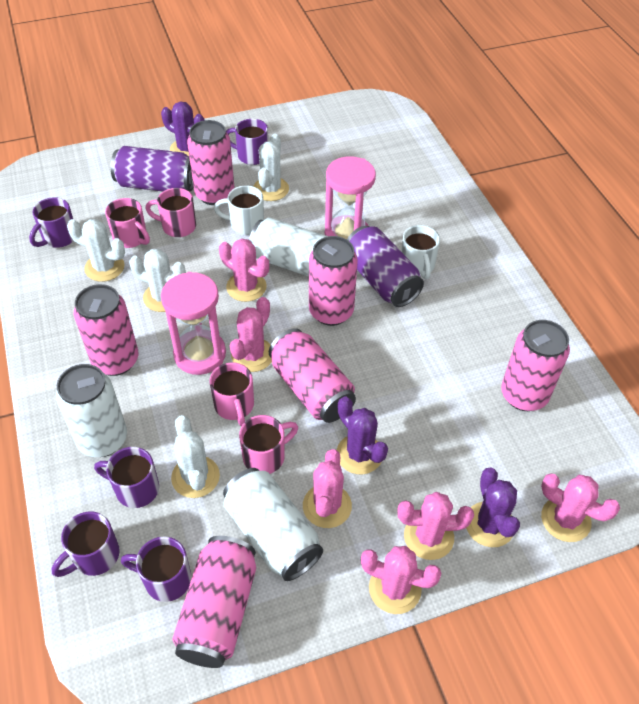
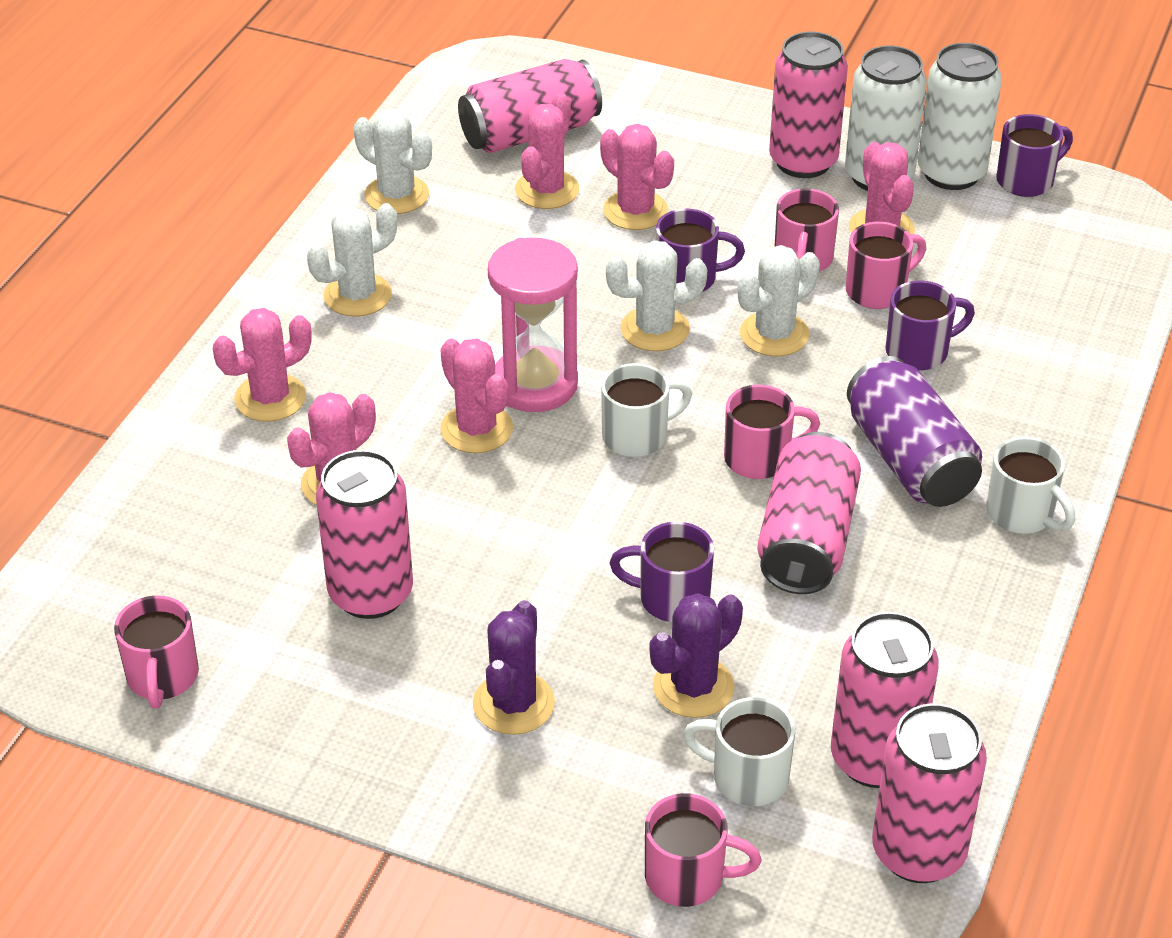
pink hourglass: 2 -> 1
pink mug: 4 -> 5
purple cactus: 3 -> 2
purple can: 2 -> 1
purple mug: 5 -> 4
white can: 3 -> 2
white mug: 2 -> 3

